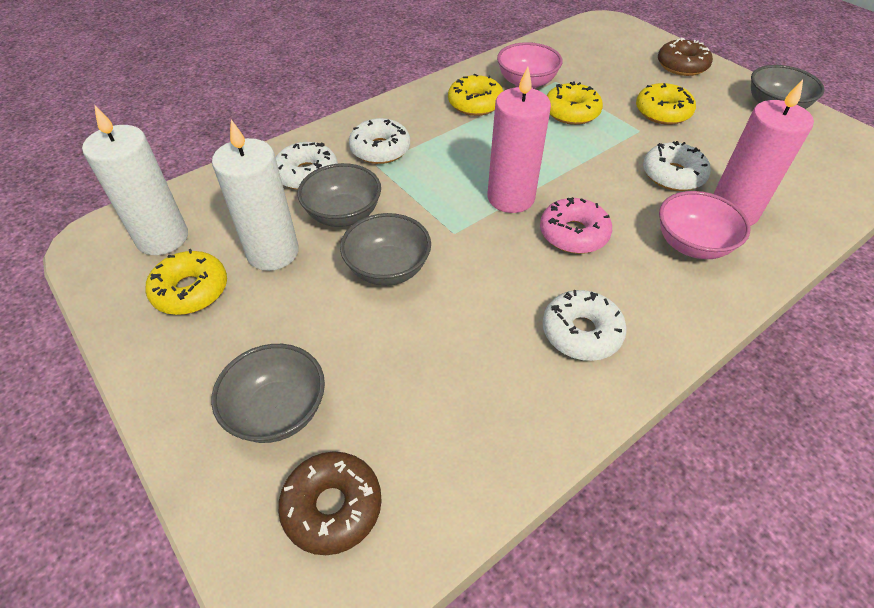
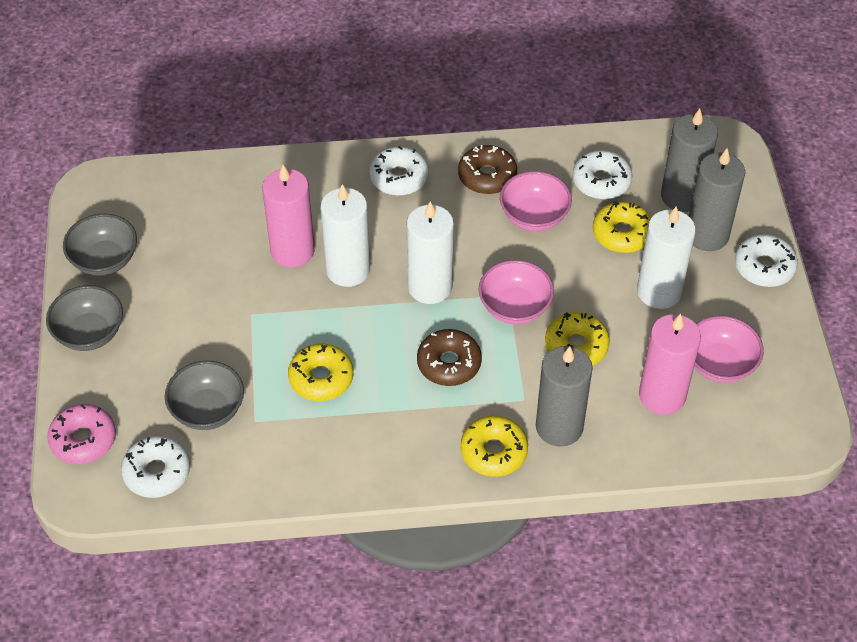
grey bowl: 4 -> 3
grey candle: 0 -> 3
pink bowl: 2 -> 3
white candle: 2 -> 3

